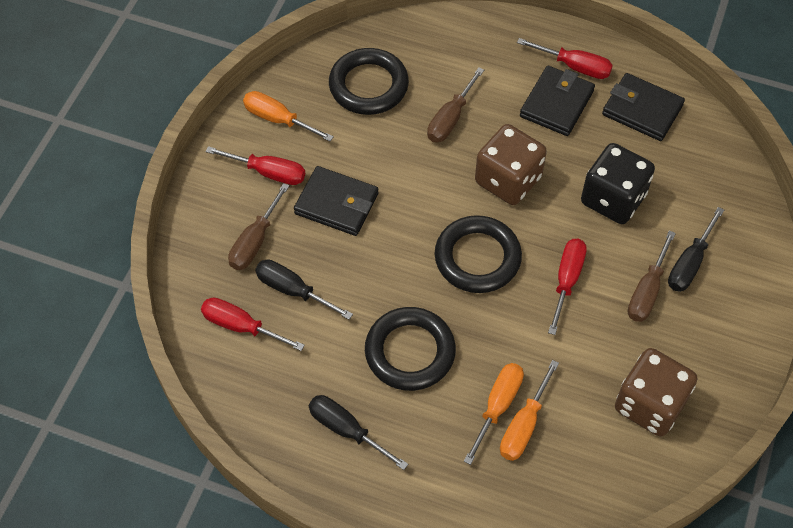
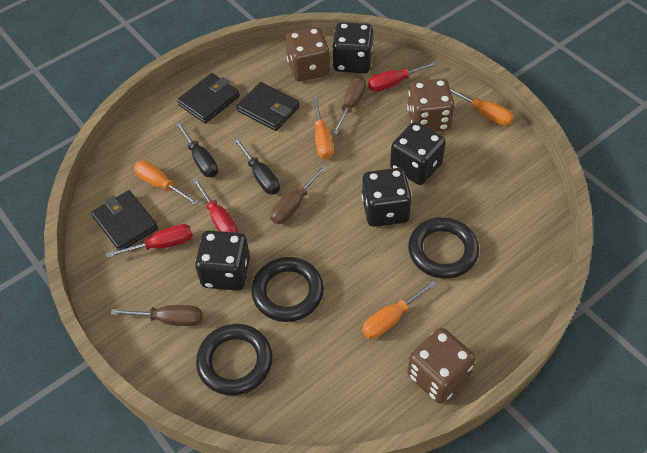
black dice: 1 -> 4
black screwdriver: 3 -> 2
brown dice: 2 -> 3
orange screwdriver: 3 -> 4
red screwdriver: 4 -> 3

